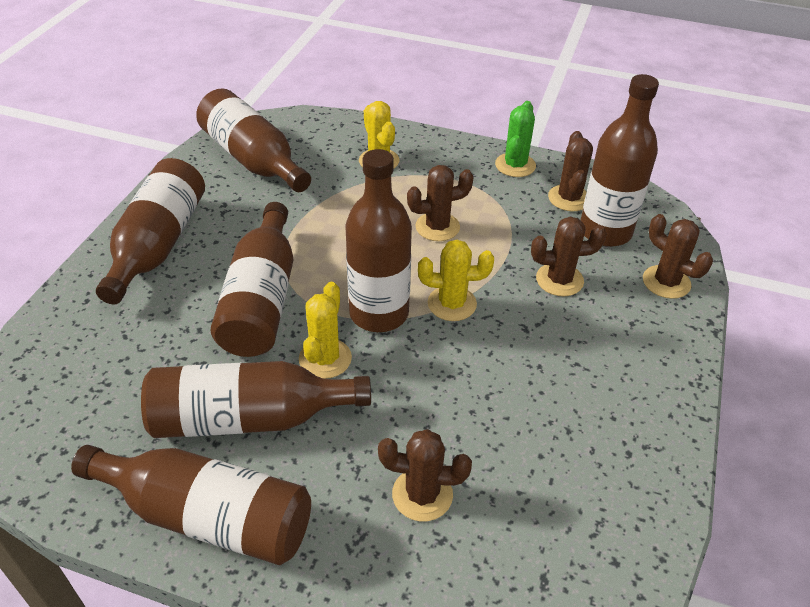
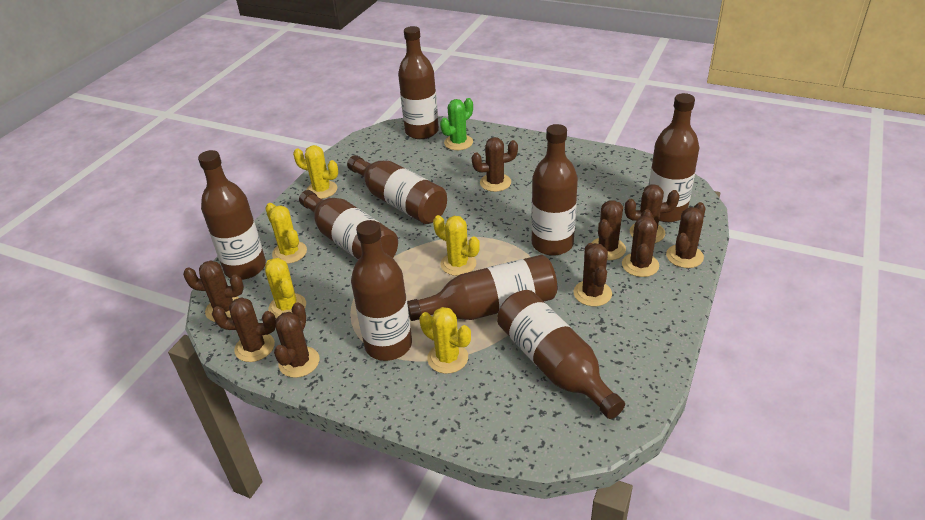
brown bottle: 7 -> 9
brown cactus: 5 -> 9
yellow cactus: 3 -> 5

